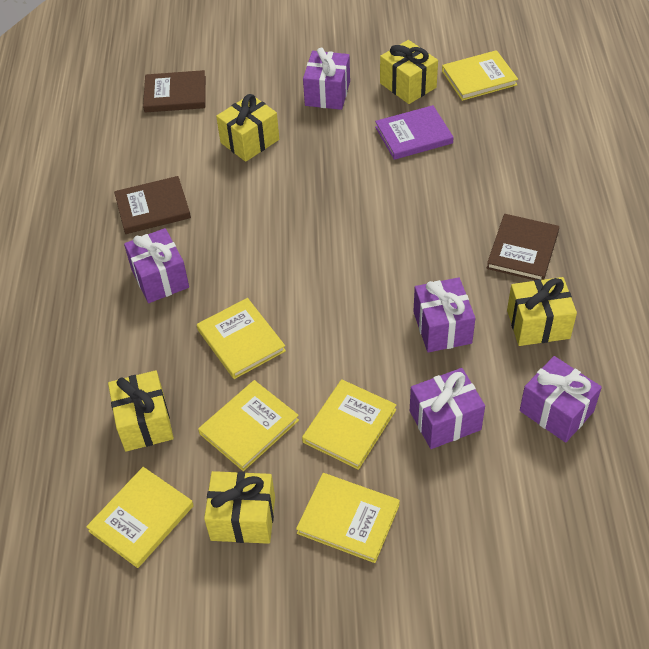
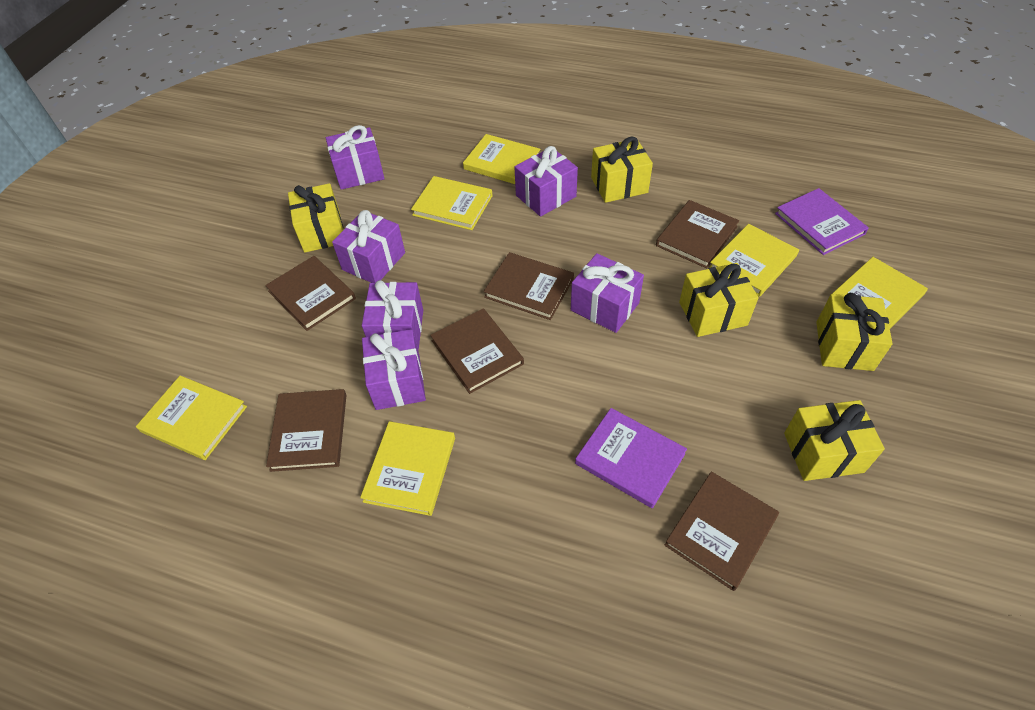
brown book: 3 -> 6
purple book: 1 -> 2
purple gift: 5 -> 6

